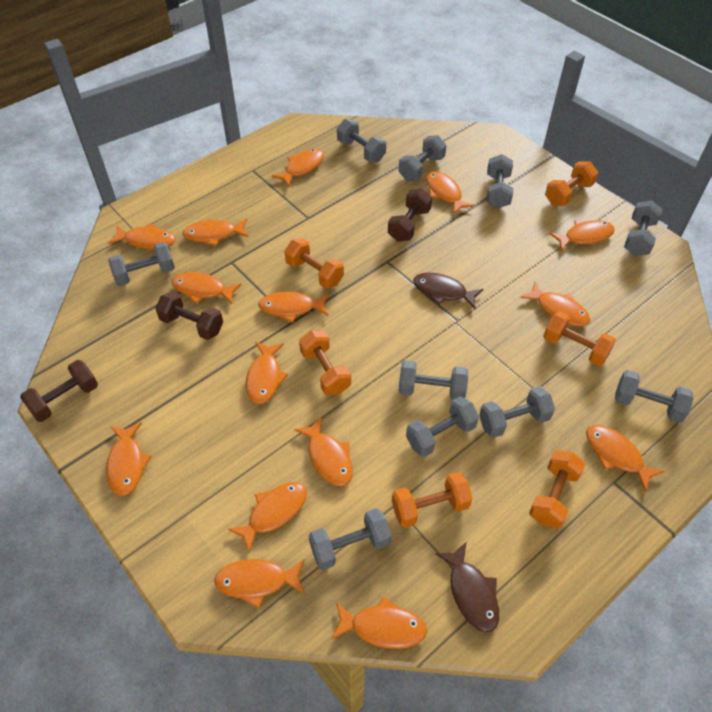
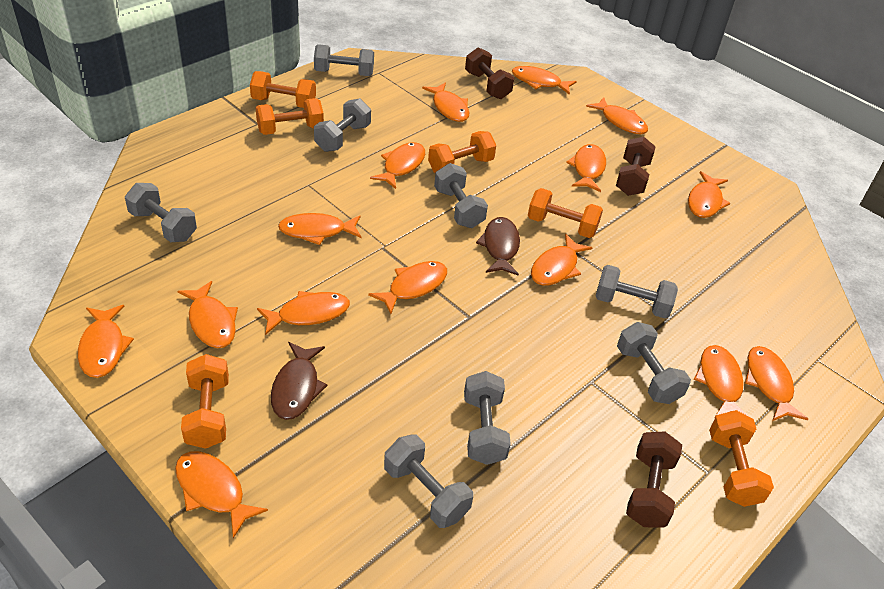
grey dumbbell: 10 -> 8

